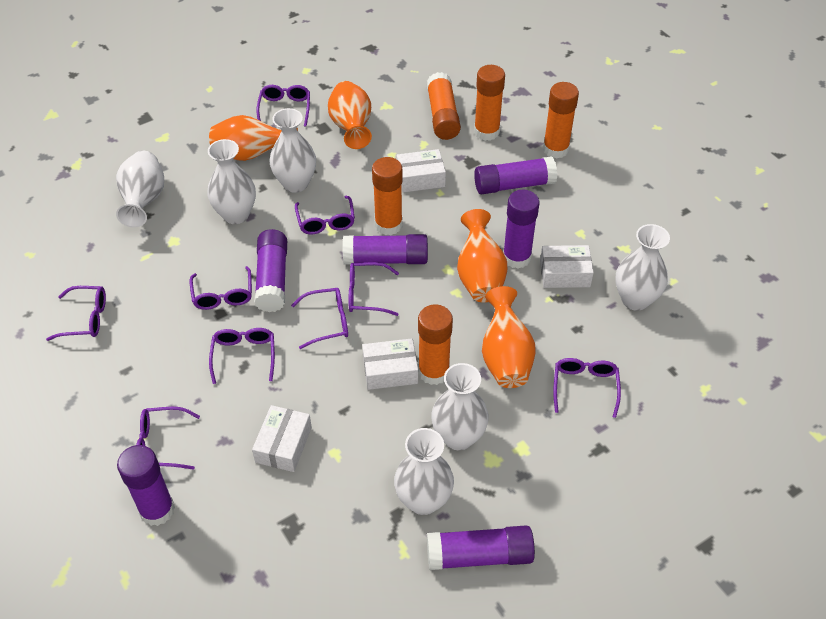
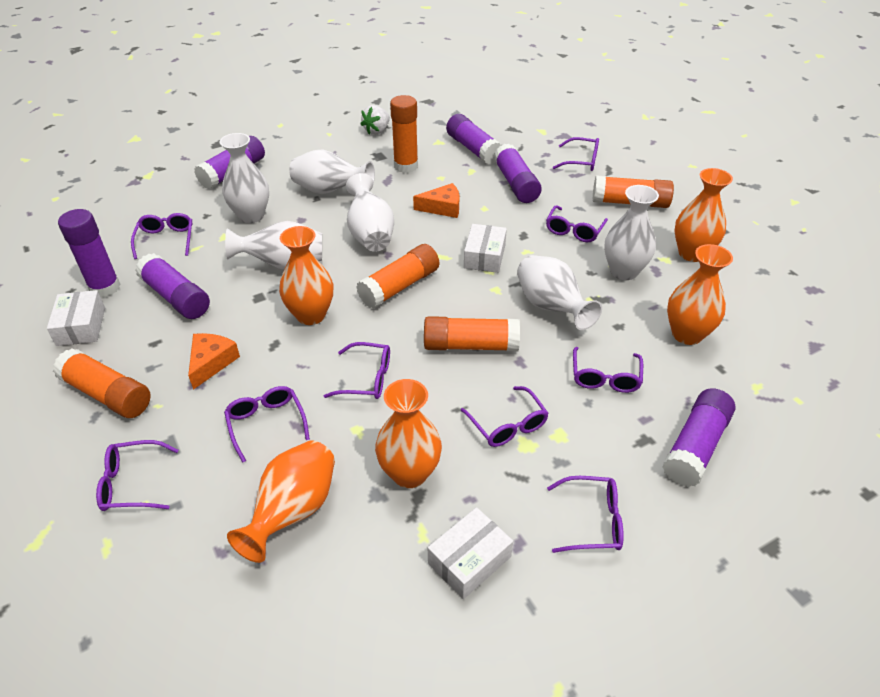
orange cheese: 0 -> 2
orange vase: 4 -> 5
white box: 4 -> 3
white strawberry: 0 -> 1

